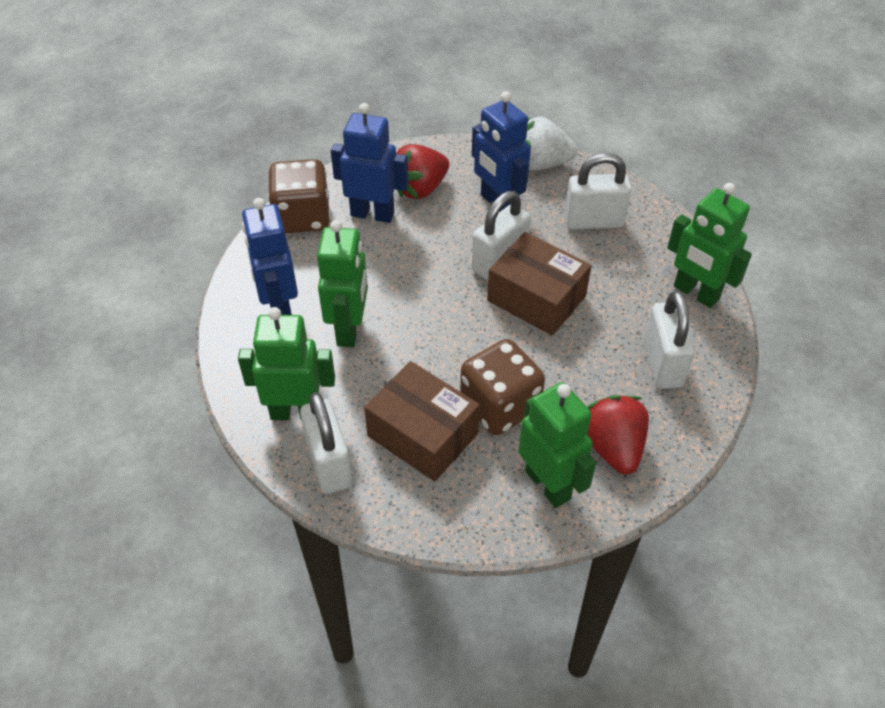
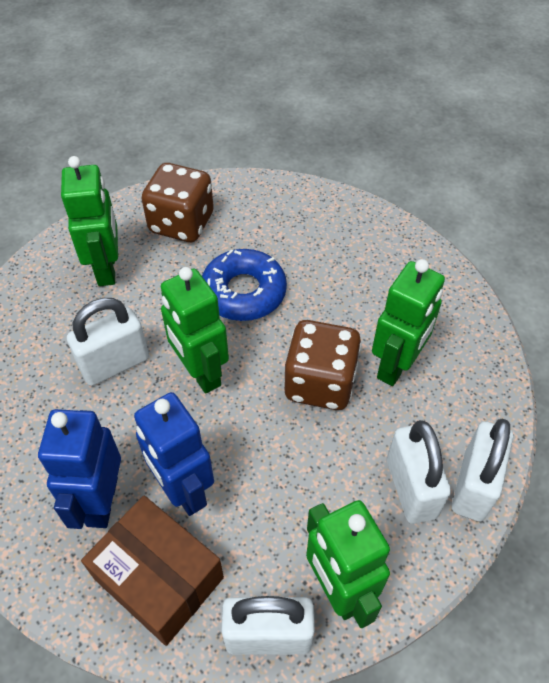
blue donut: 0 -> 1
blue robot: 3 -> 2
brown box: 2 -> 1
red strawberry: 2 -> 0
white strawberry: 1 -> 0

